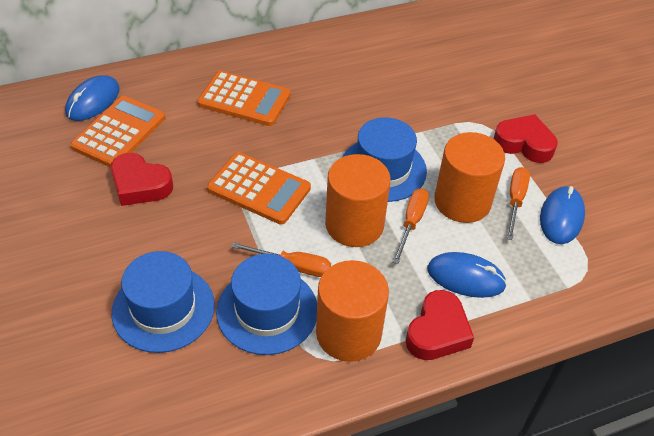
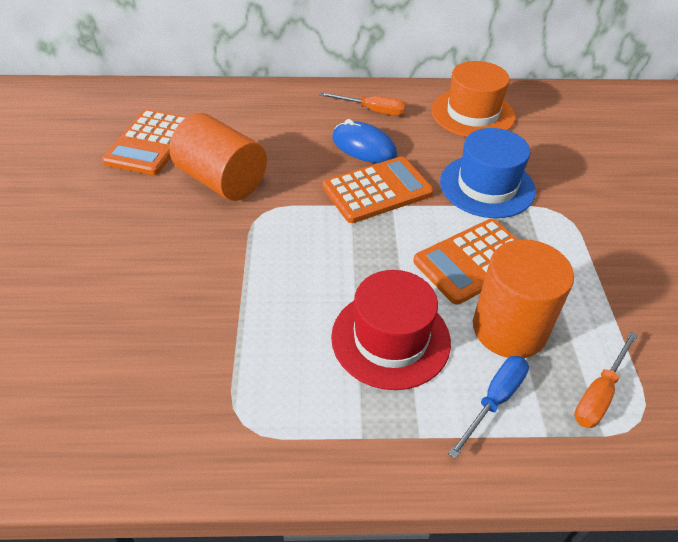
blue hat: 3 -> 1
blue mouse: 3 -> 1
blue screwdriver: 0 -> 1
orange cylinder: 3 -> 2
orange hat: 0 -> 1
orange screwdriver: 3 -> 2
red hat: 0 -> 1
red heart: 3 -> 0

